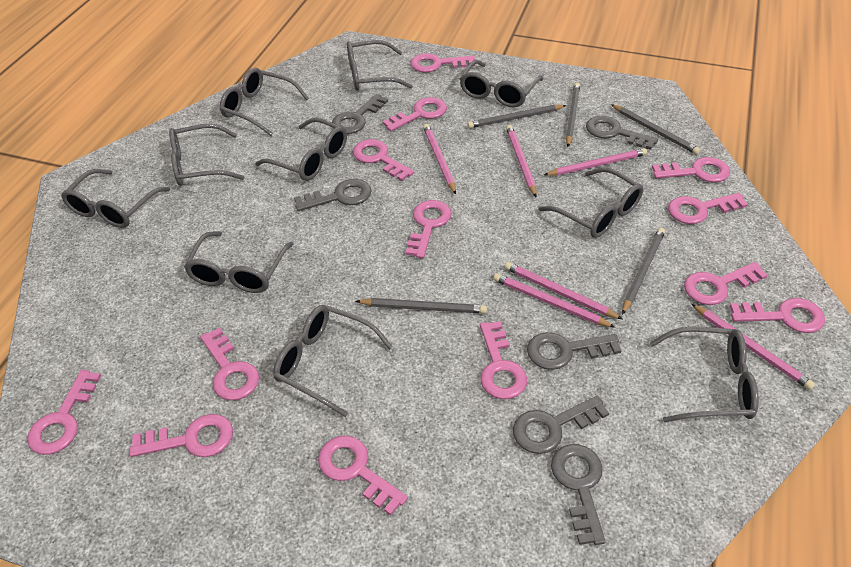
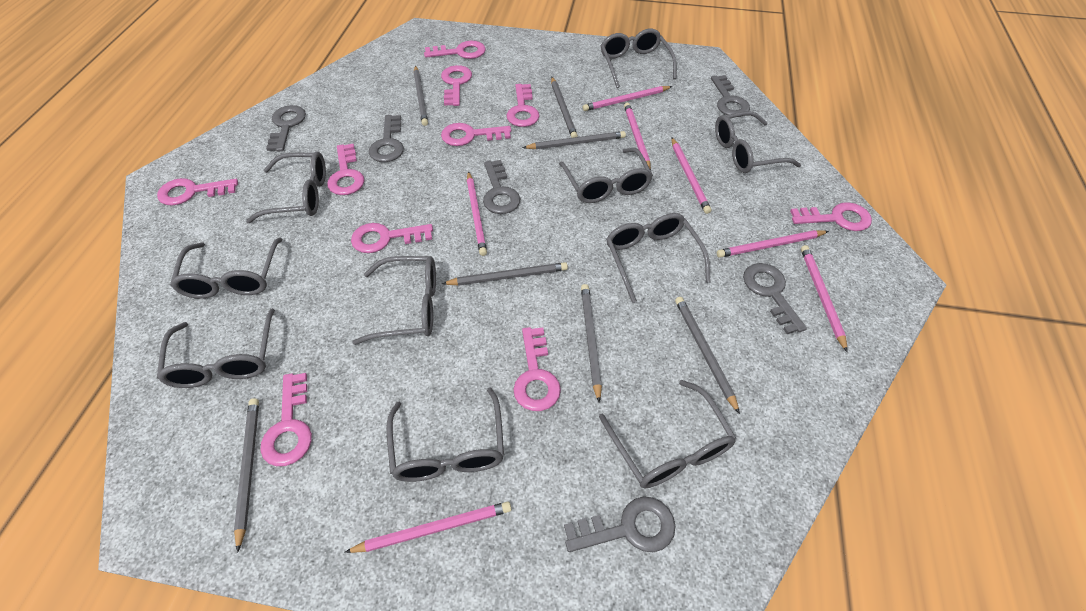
grey pencil: 5 -> 7
pink key: 13 -> 10
pink pencil: 6 -> 7

